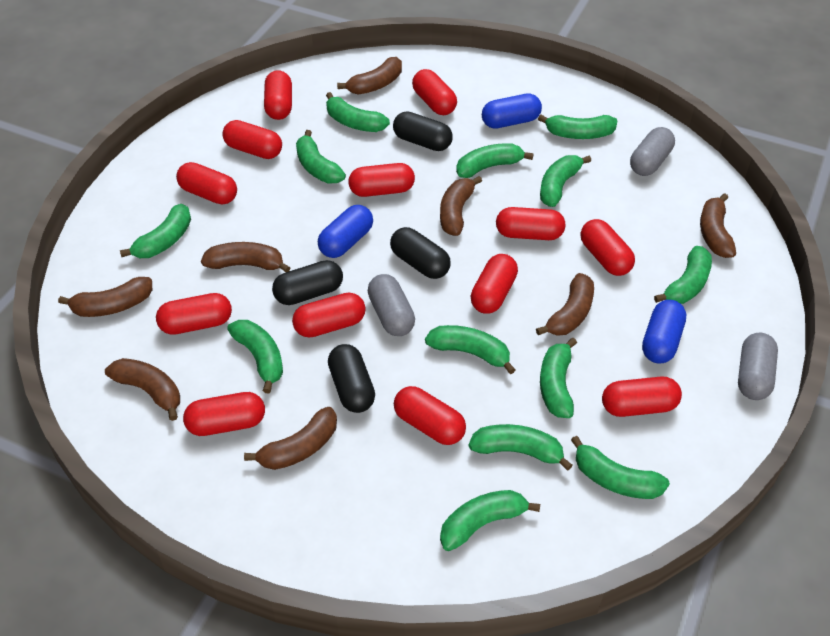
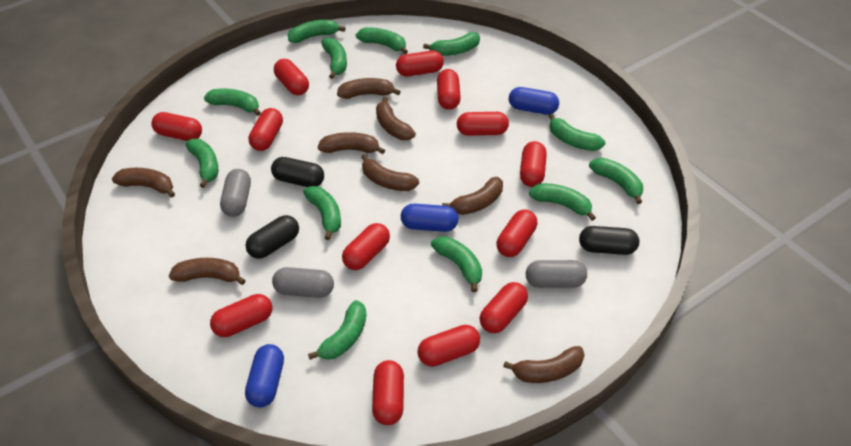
black capsule: 4 -> 3
green banana: 13 -> 12

